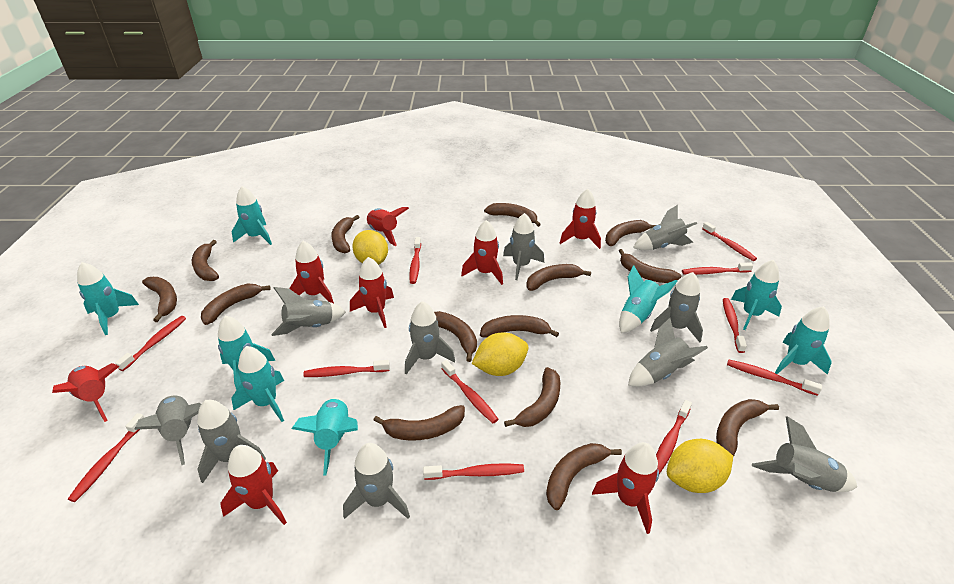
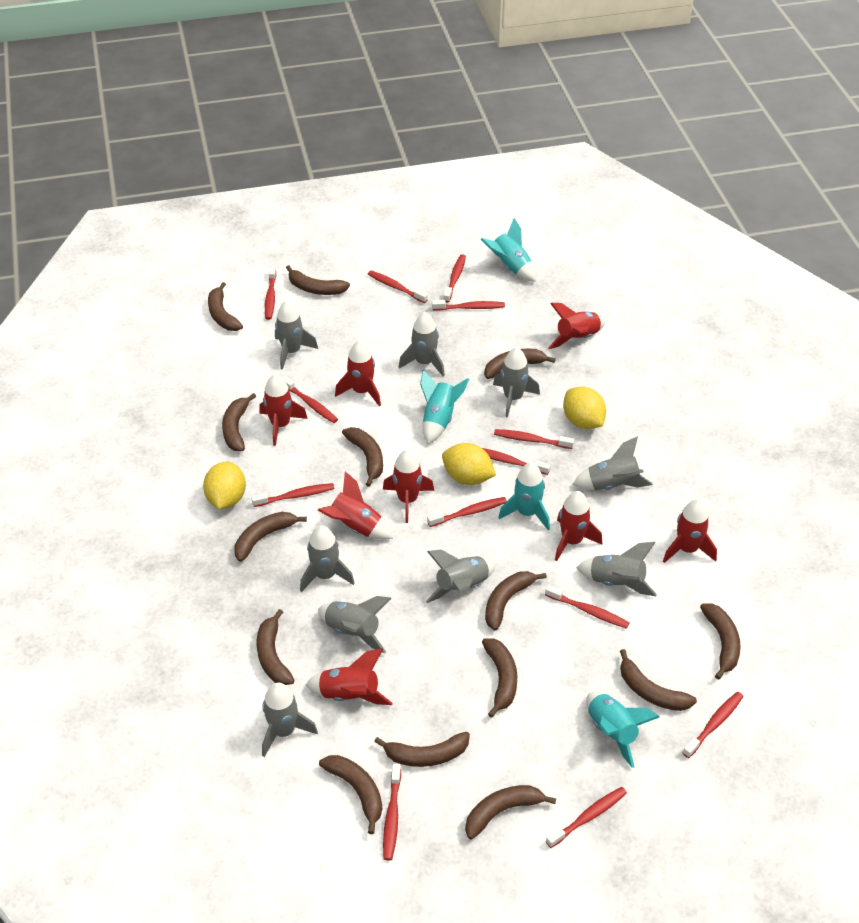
grey rocket: 10 -> 9
red toothbrush: 11 -> 13
turquoise rocket: 8 -> 4

